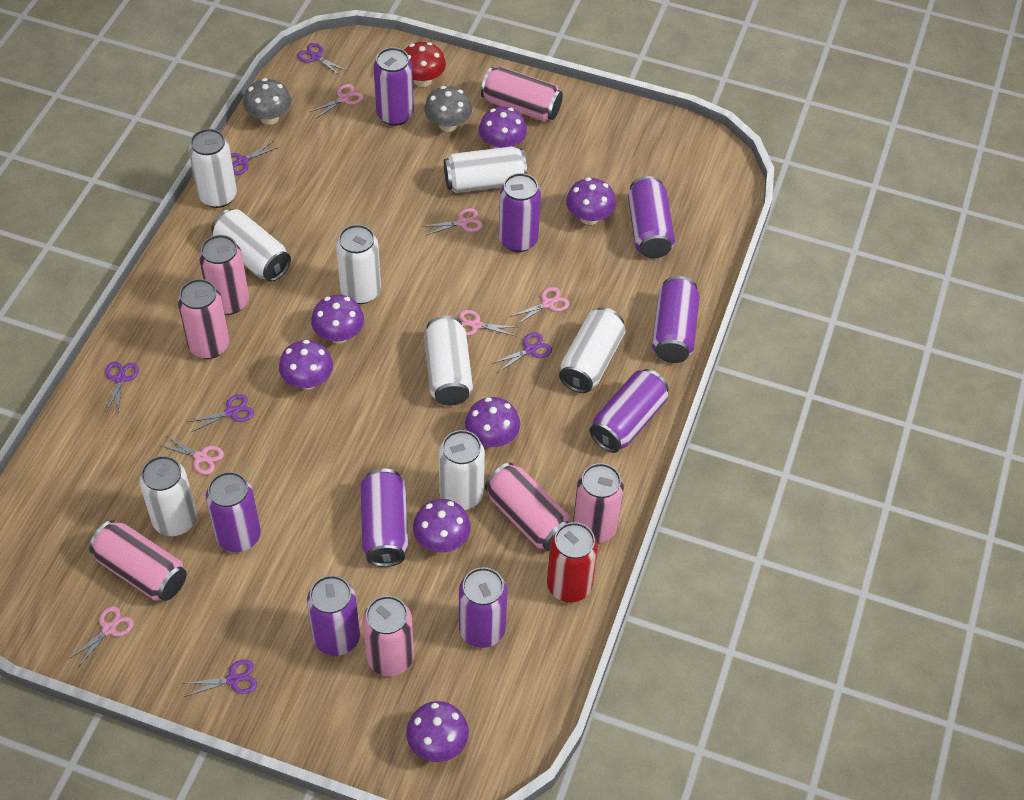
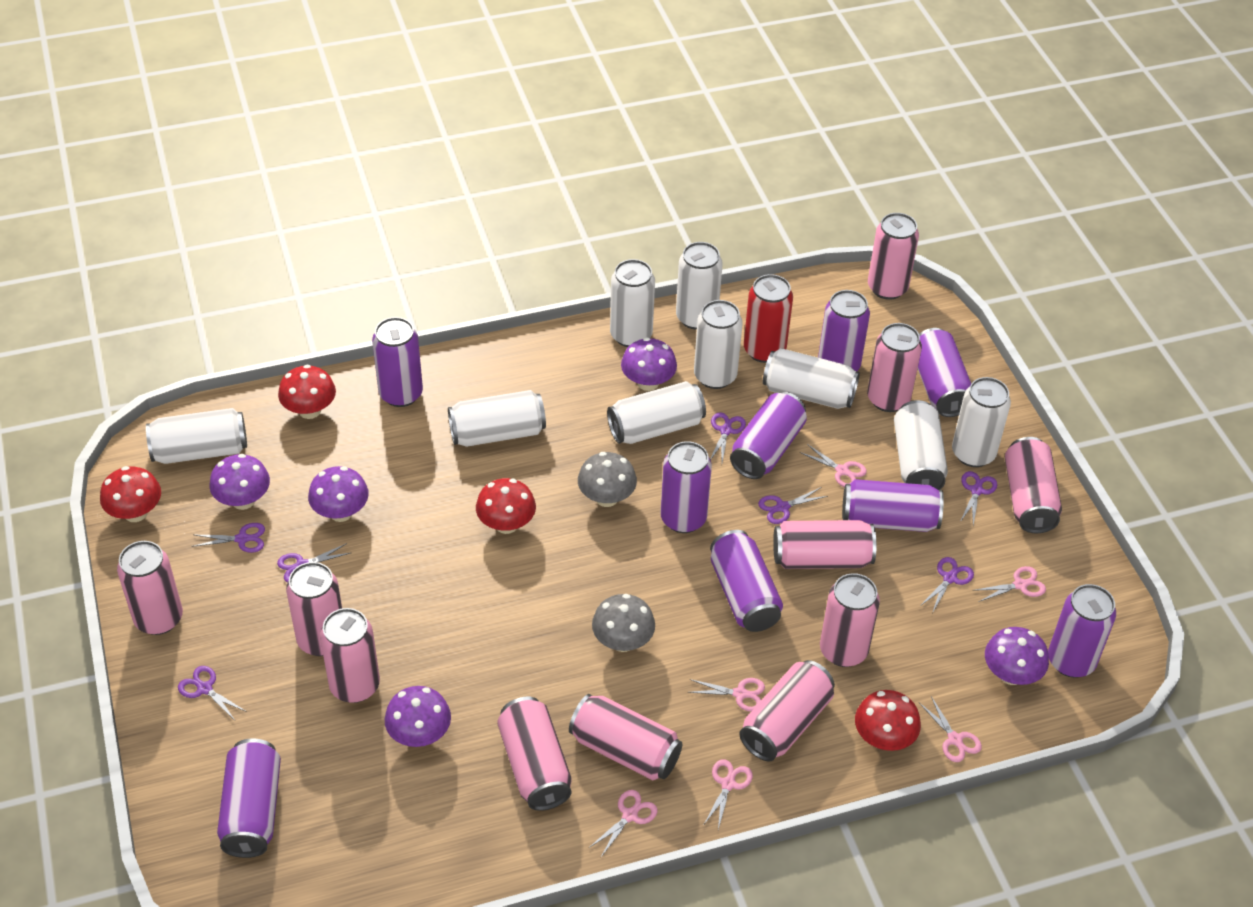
pink can: 7 -> 11
purple mushroom: 7 -> 5
purple scissors: 6 -> 7
red mushroom: 1 -> 4
white can: 8 -> 9

